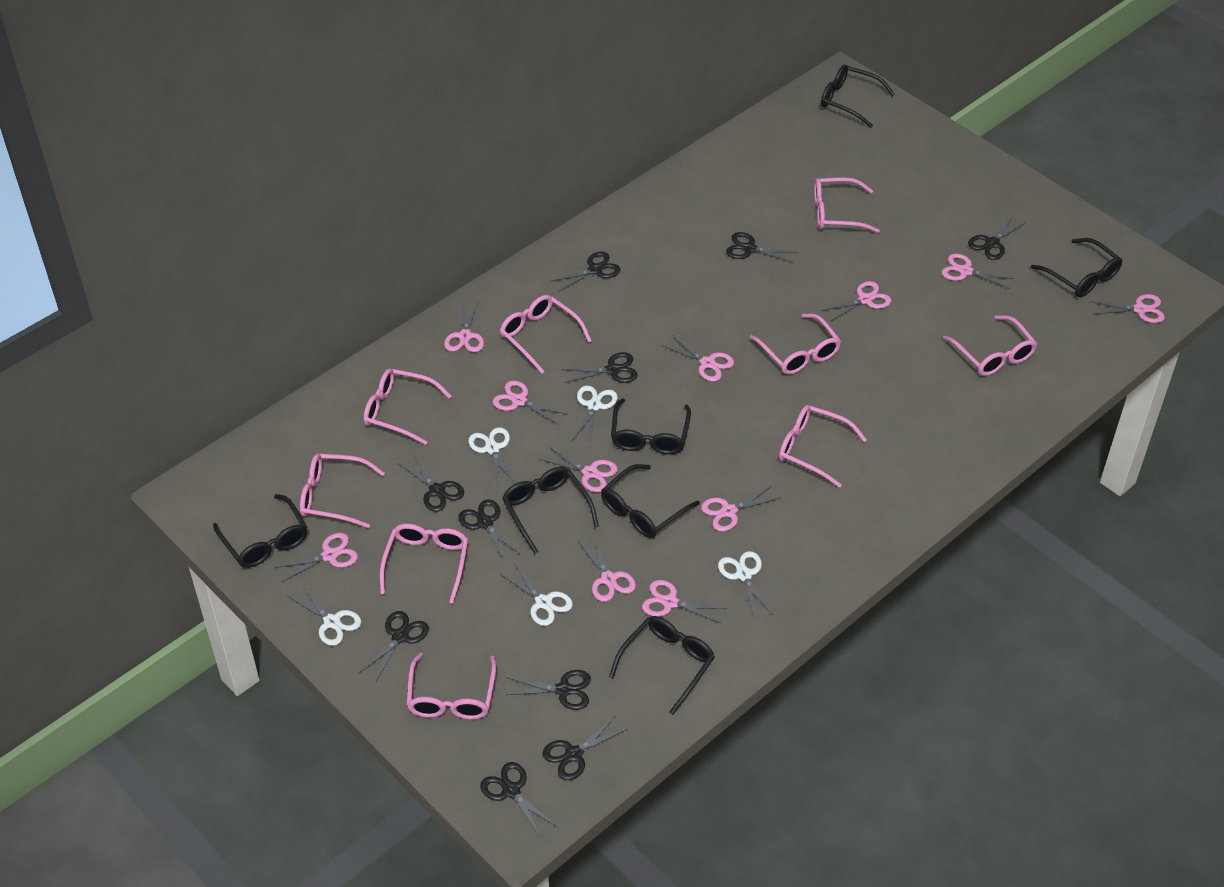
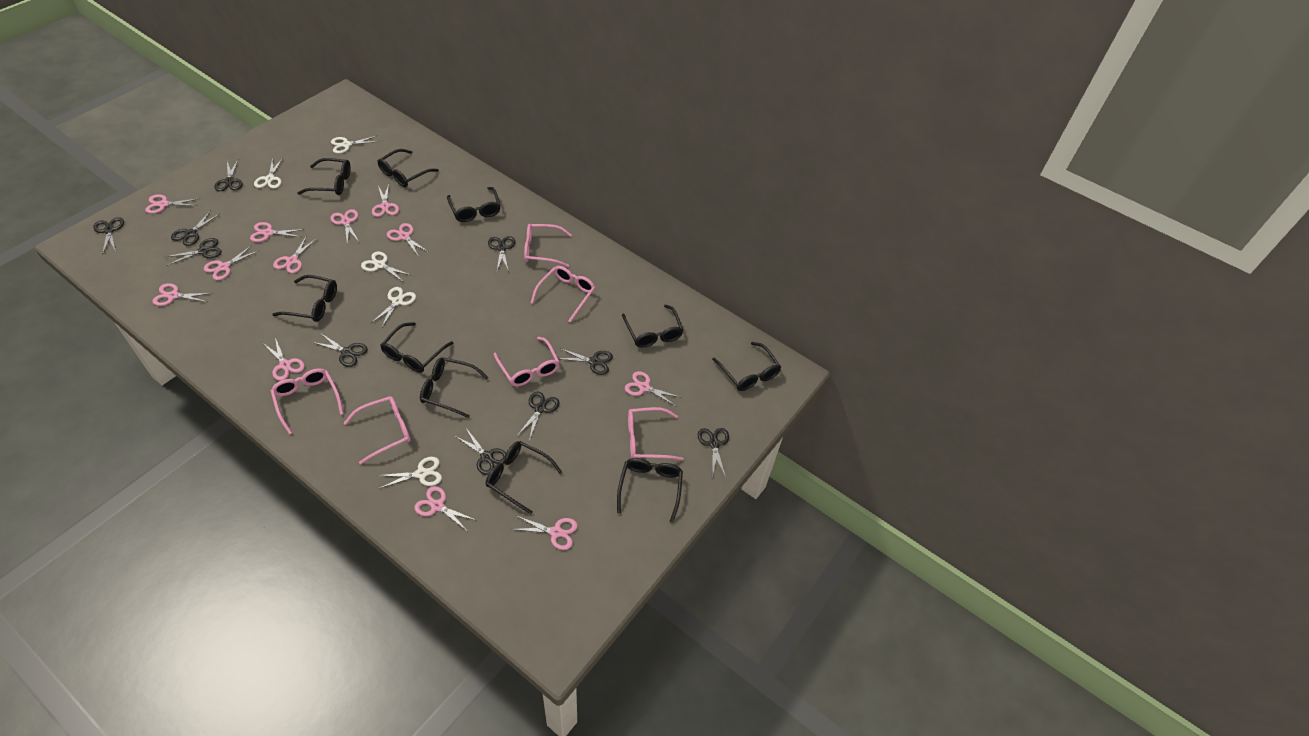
black glasses: 7 -> 10
pink glasses: 9 -> 6
pink scissors: 11 -> 12

